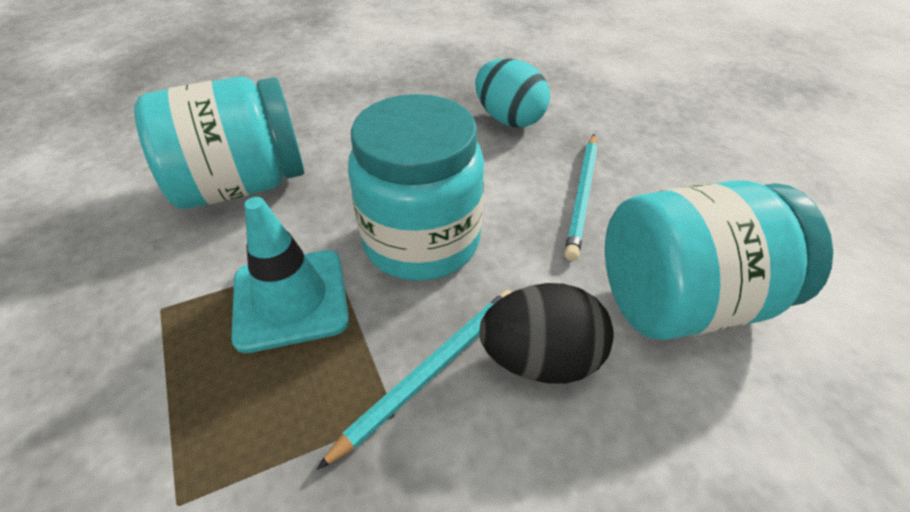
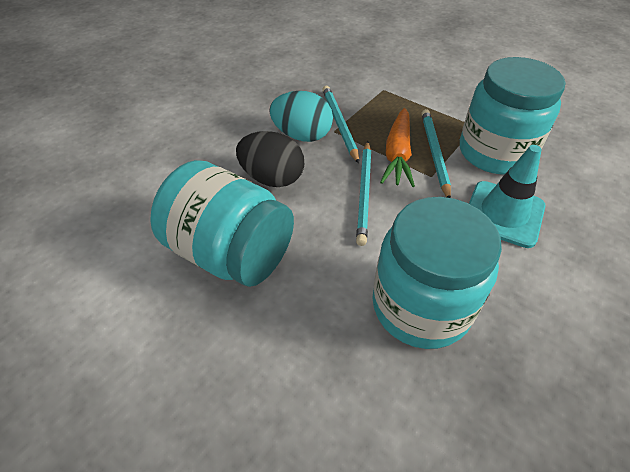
orange carrot: 0 -> 1
turquoise pencil: 2 -> 3

